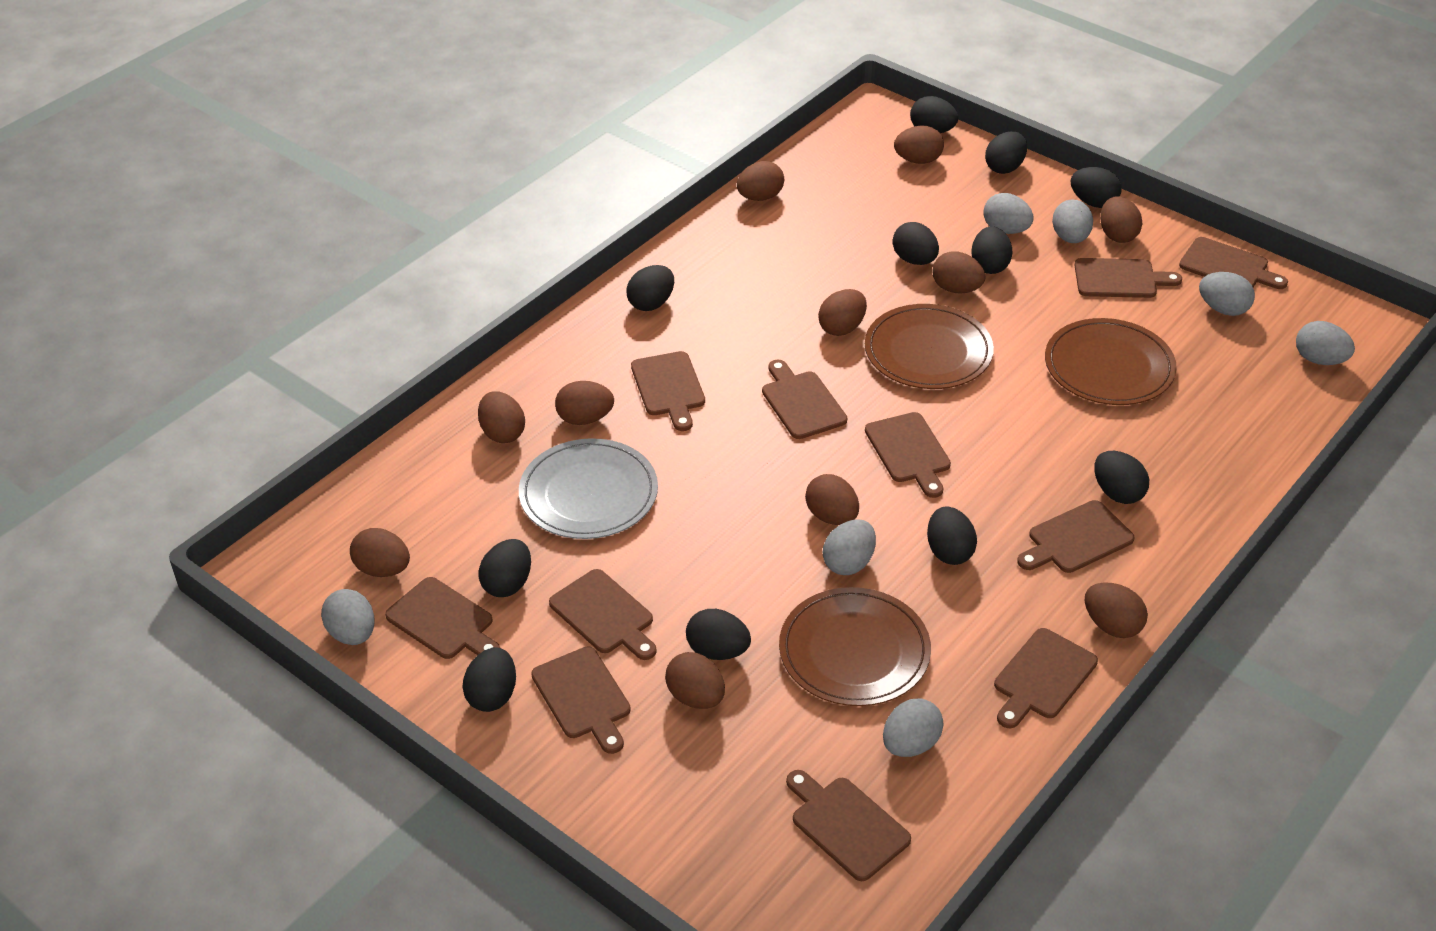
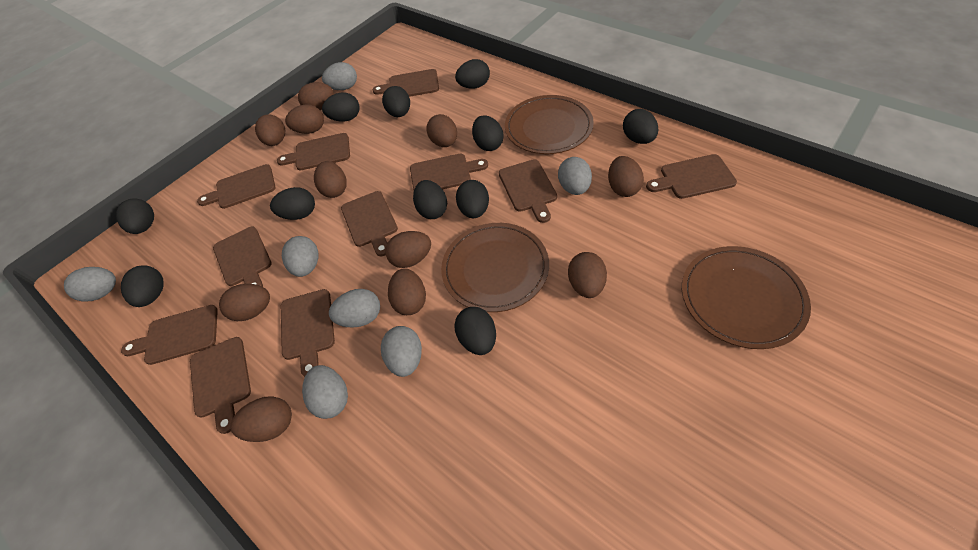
grey plate: 1 -> 0

